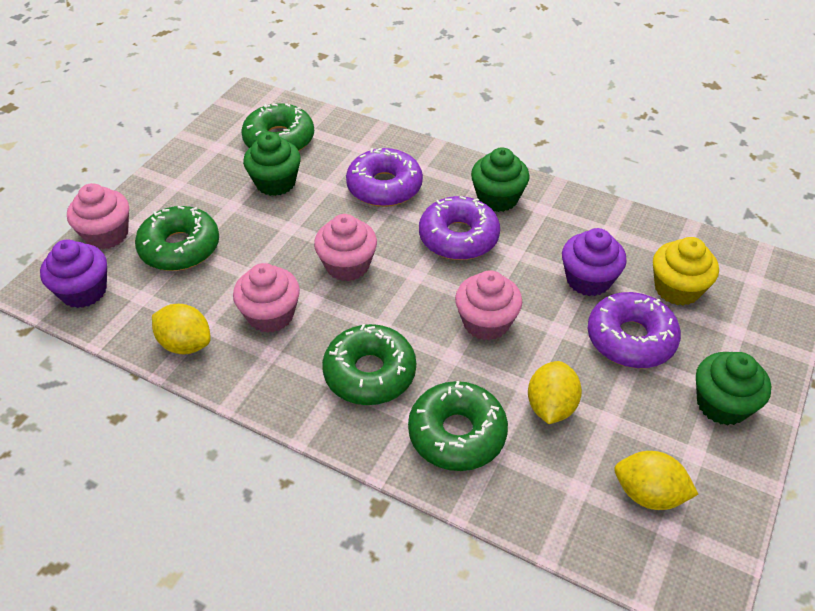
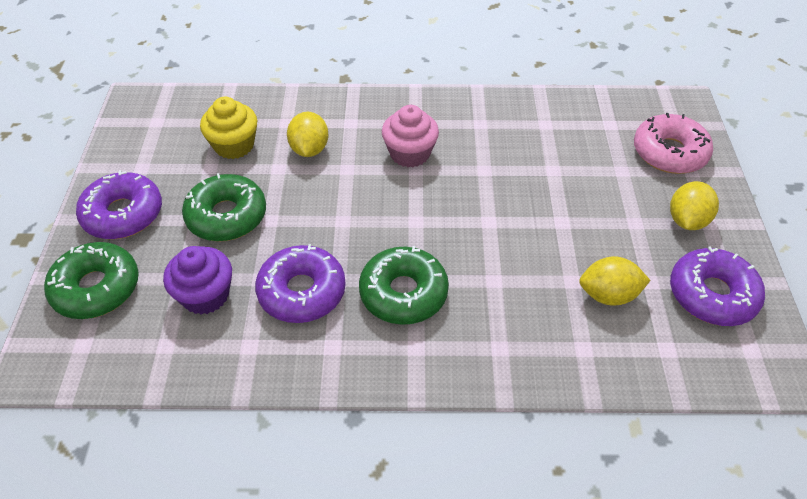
green cupcake: 3 -> 0
green donut: 4 -> 3
pink cupcake: 4 -> 1
pink donut: 0 -> 1
purple cupcake: 2 -> 1

